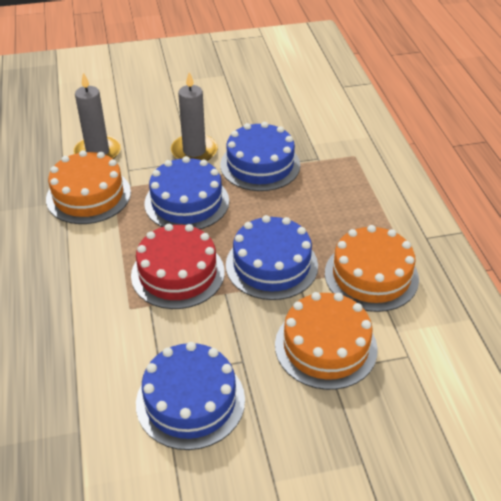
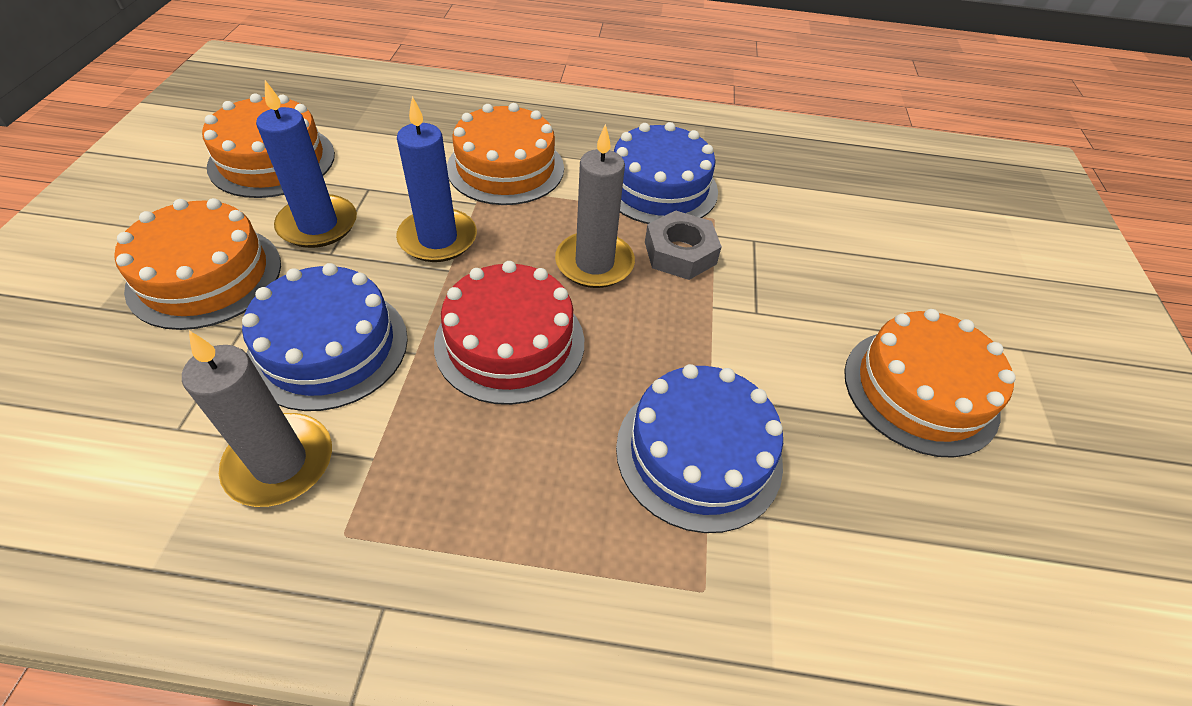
blue cake: 4 -> 3
blue candle: 0 -> 2
grey nut: 0 -> 1
orange cake: 3 -> 4

